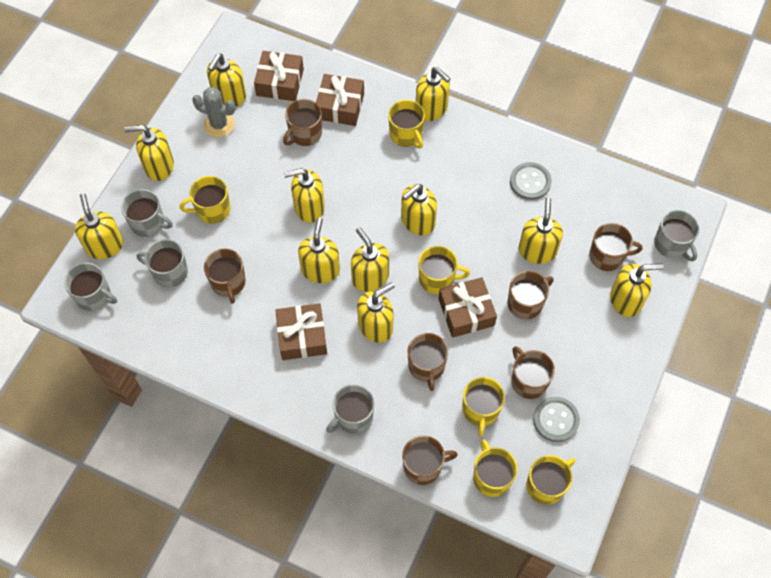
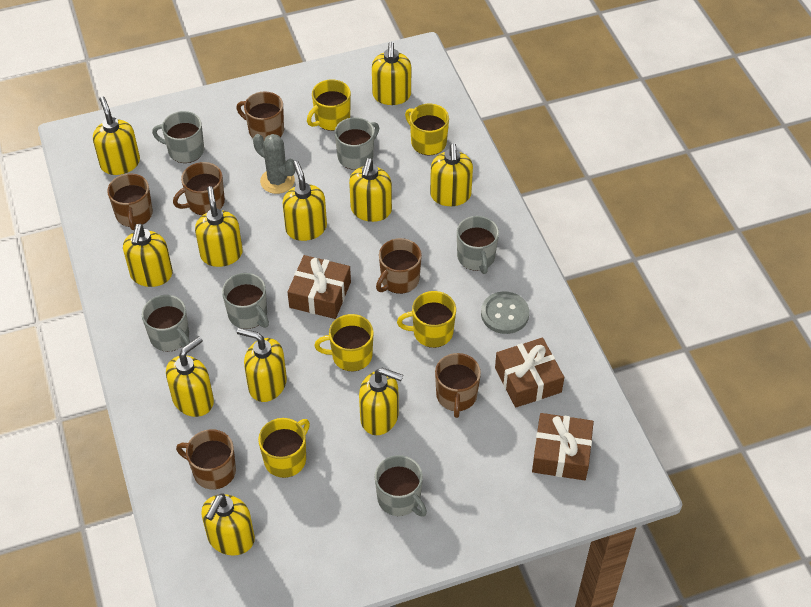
brown gift: 4 -> 3
brown mug: 7 -> 6
grey button: 2 -> 1
grey mug: 5 -> 6
yellow mug: 6 -> 5

